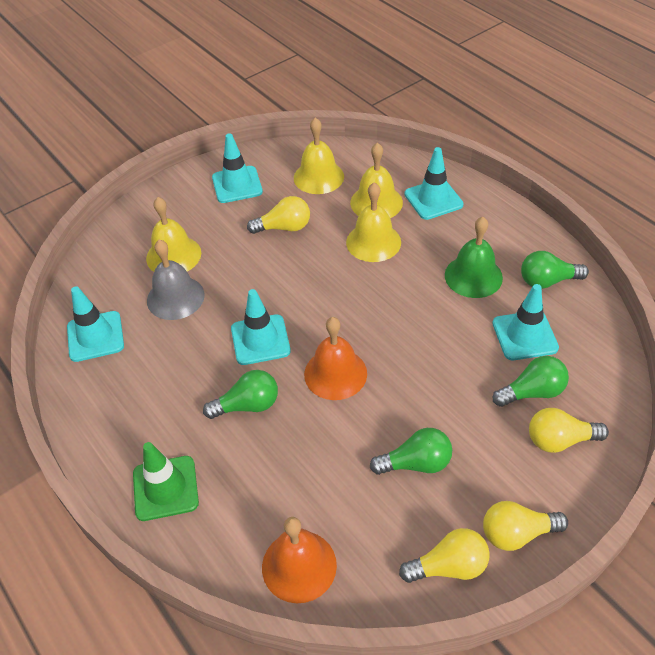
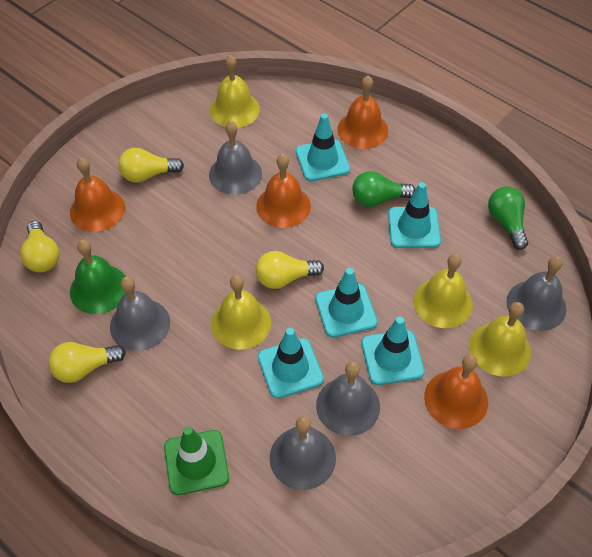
green light bulb: 4 -> 2
grey bell: 1 -> 5
orange bell: 2 -> 4

